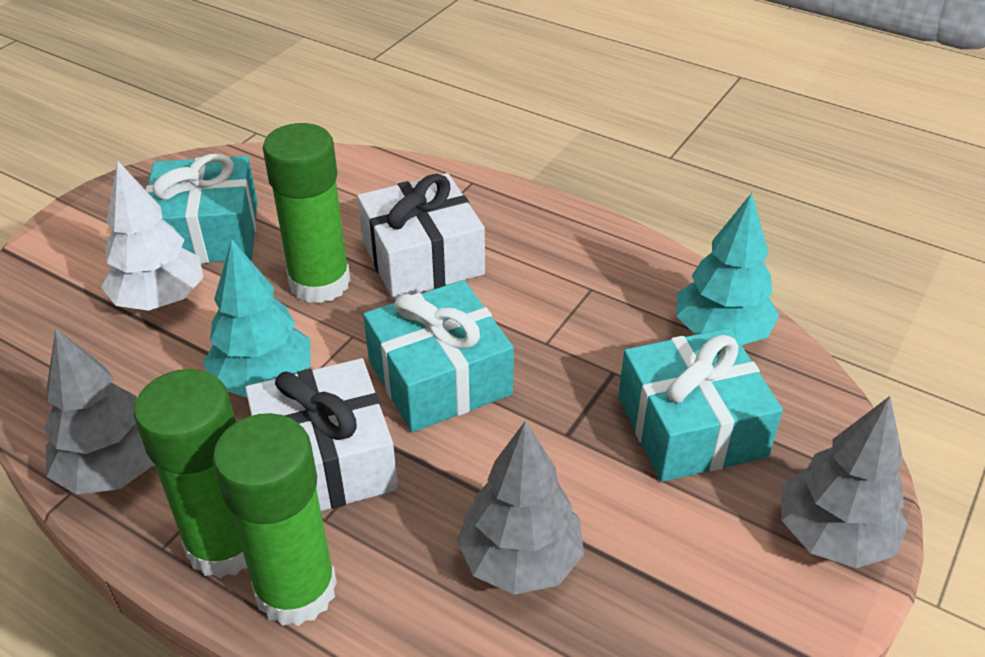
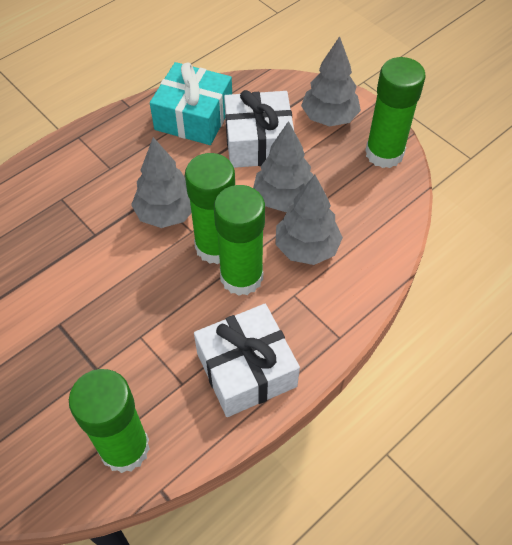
green glue stick: 3 -> 4
grey tree: 3 -> 4
turquoise gift: 3 -> 1
turquoise tree: 2 -> 0
white tree: 1 -> 0

